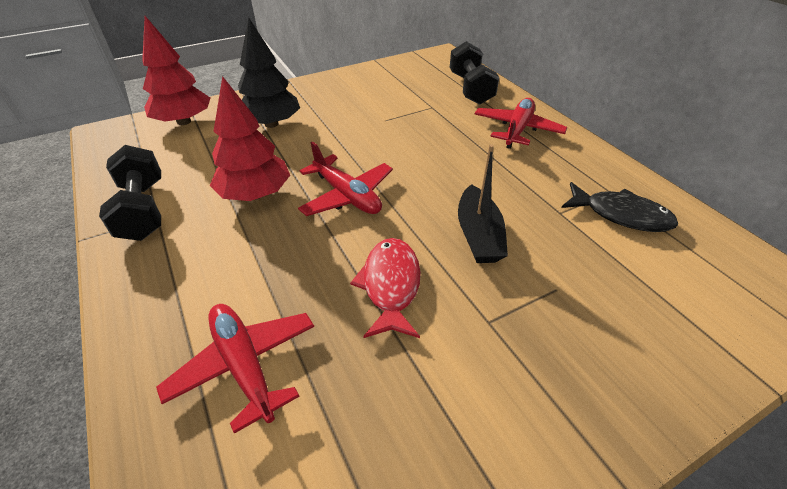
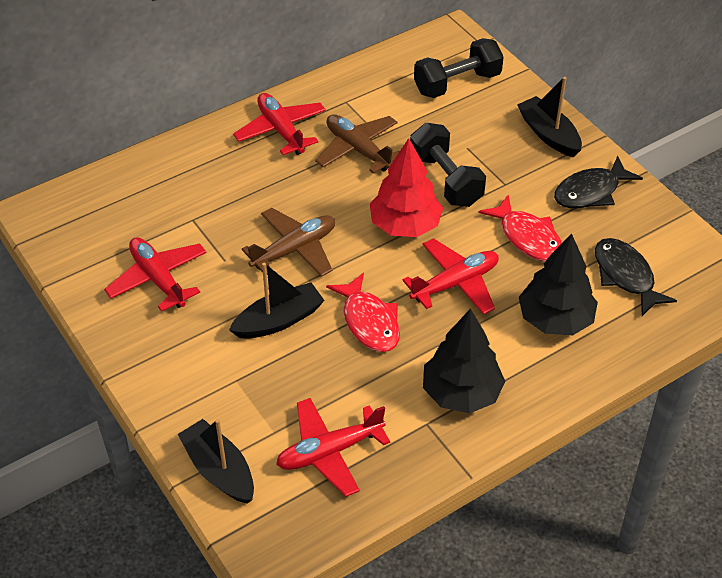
black boat: 1 -> 3
black fish: 1 -> 2
black tree: 1 -> 2
brown plane: 0 -> 2
red fish: 1 -> 2
red plane: 3 -> 4
red tree: 2 -> 1

